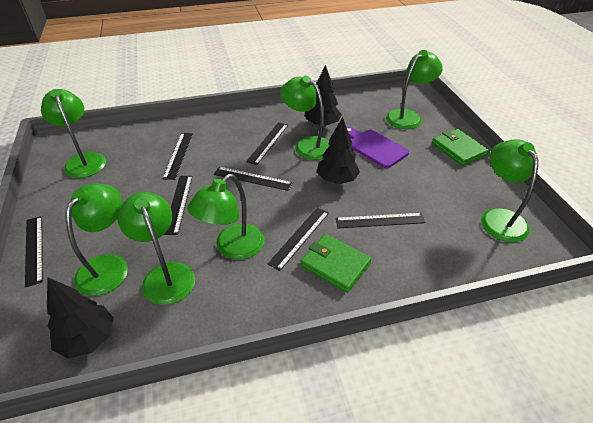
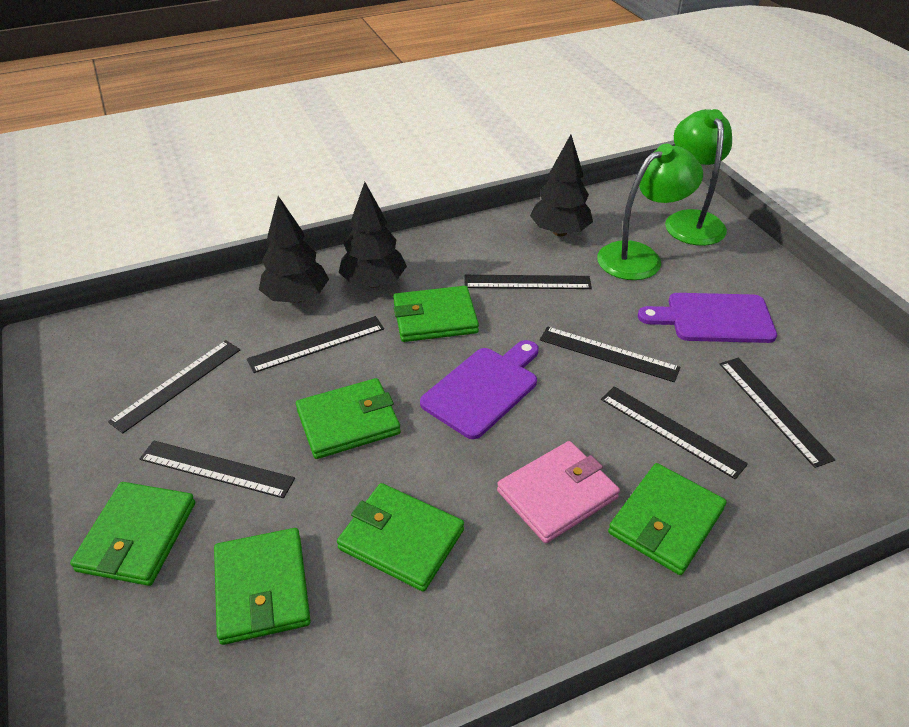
green lamp: 7 -> 2
green wallet: 2 -> 6
pink wallet: 0 -> 1
purple cutting board: 1 -> 2

